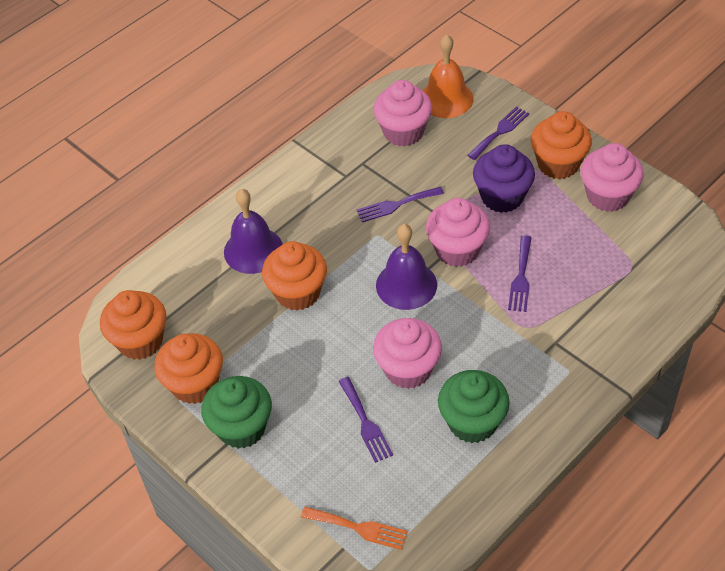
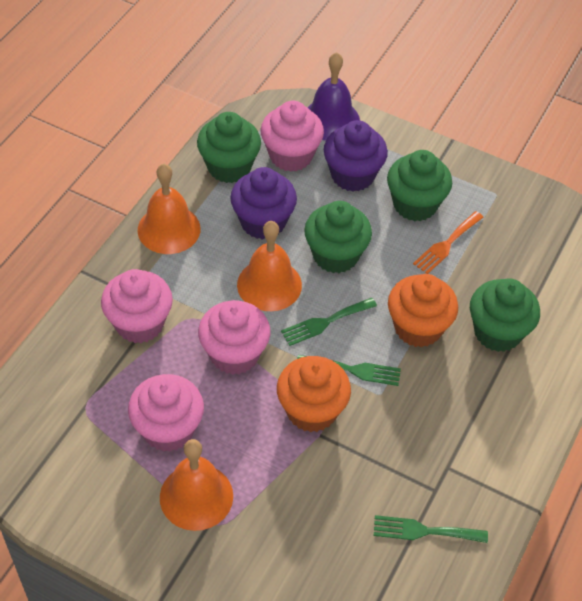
green cupcake: 2 -> 4
green fork: 0 -> 3
orange bell: 1 -> 3
orange cupcake: 4 -> 2
purple bell: 2 -> 1
purple cupcake: 1 -> 2
purple fork: 4 -> 0

